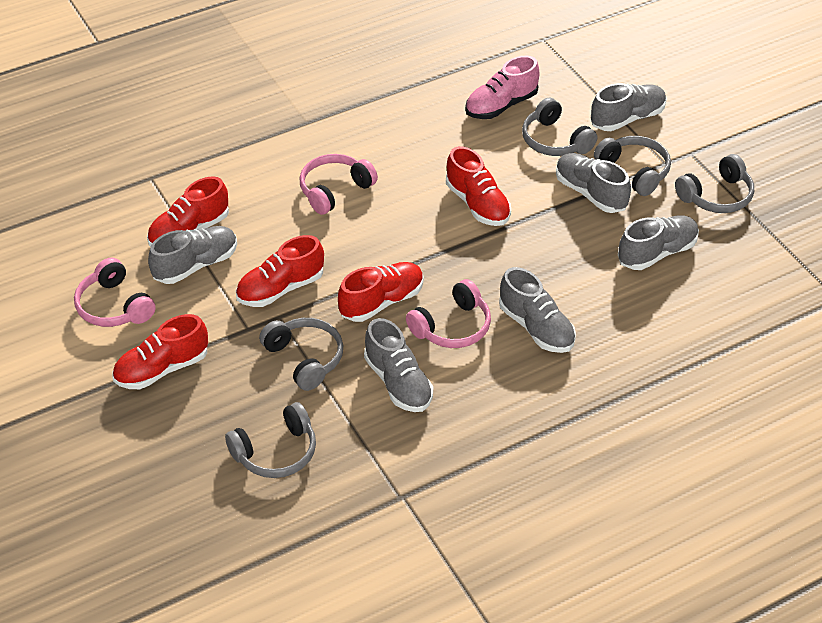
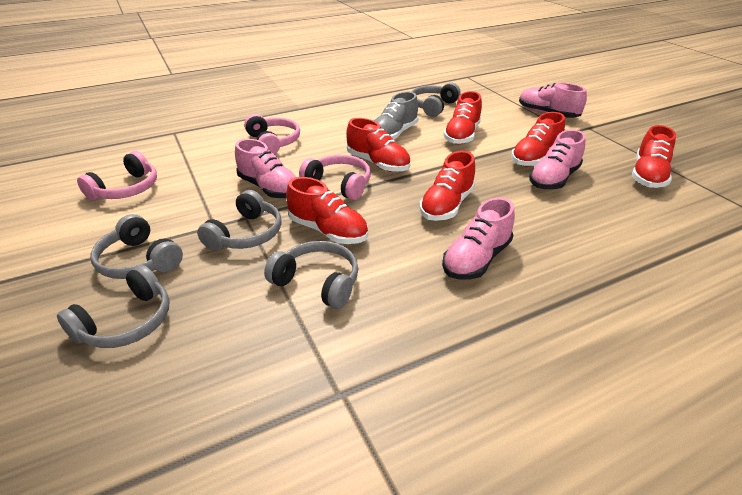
grey shoe: 6 -> 1
pink shoe: 1 -> 4
red shoe: 5 -> 6

